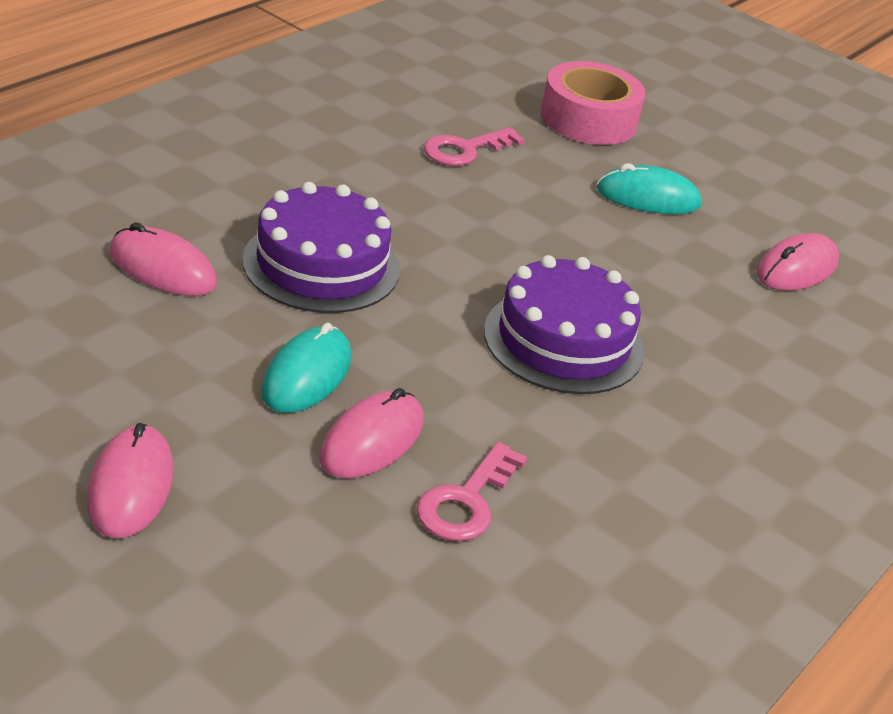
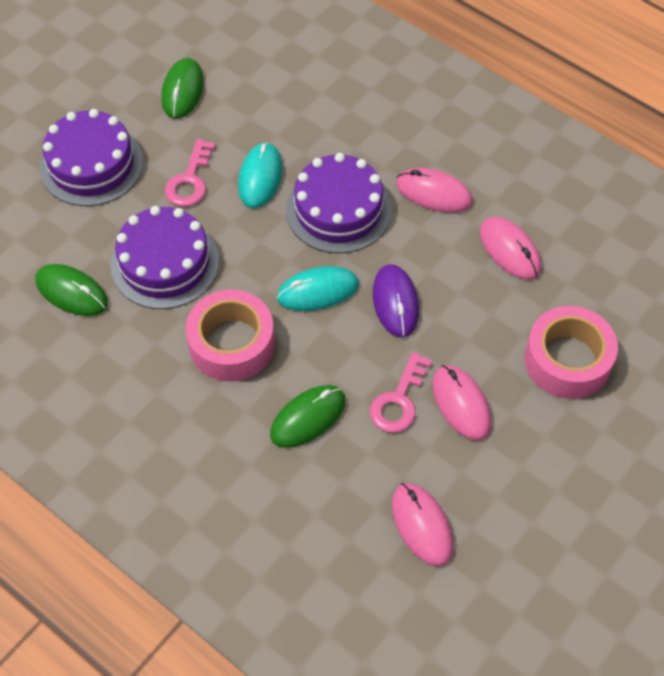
green mouse: 0 -> 3
pink tape: 1 -> 2
purple cake: 2 -> 3
purple mouse: 0 -> 1

